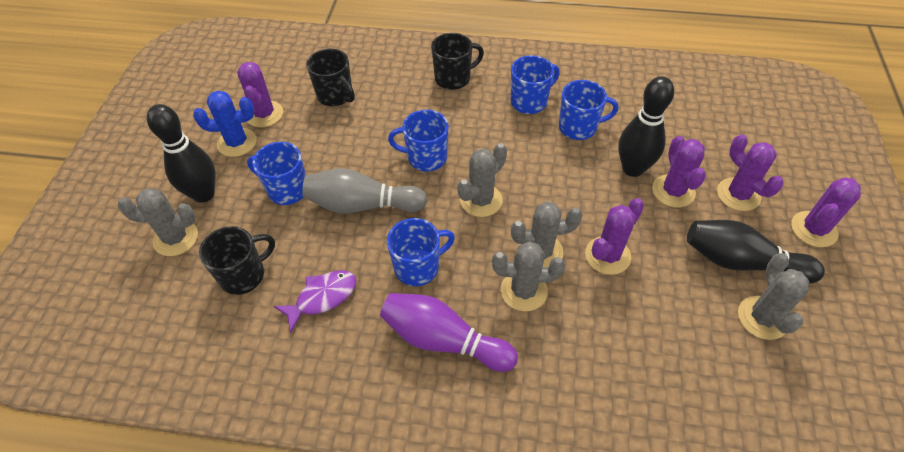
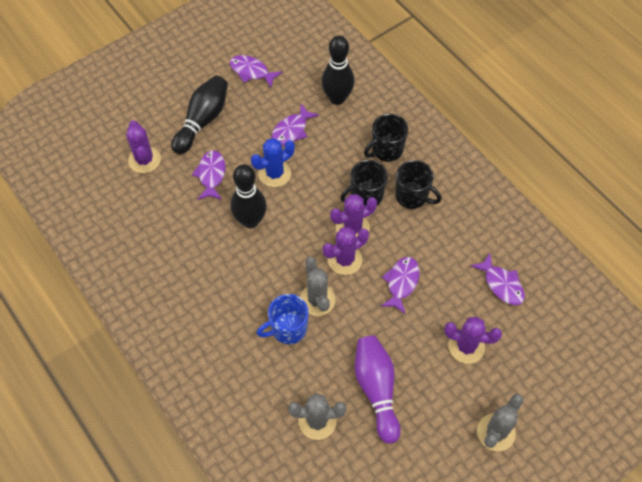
blue mug: 5 -> 1
grey bowling pin: 1 -> 0
grey cactus: 5 -> 3
purple cactus: 5 -> 4
purple fish: 1 -> 5

